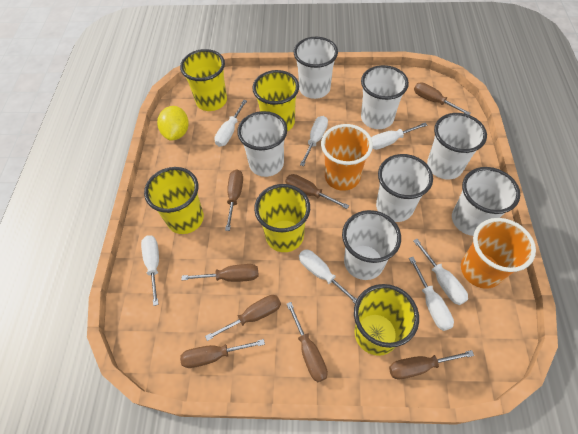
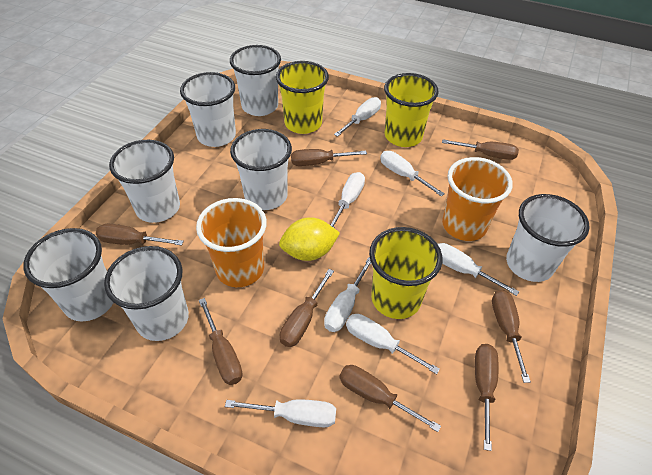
yellow cup: 5 -> 3

